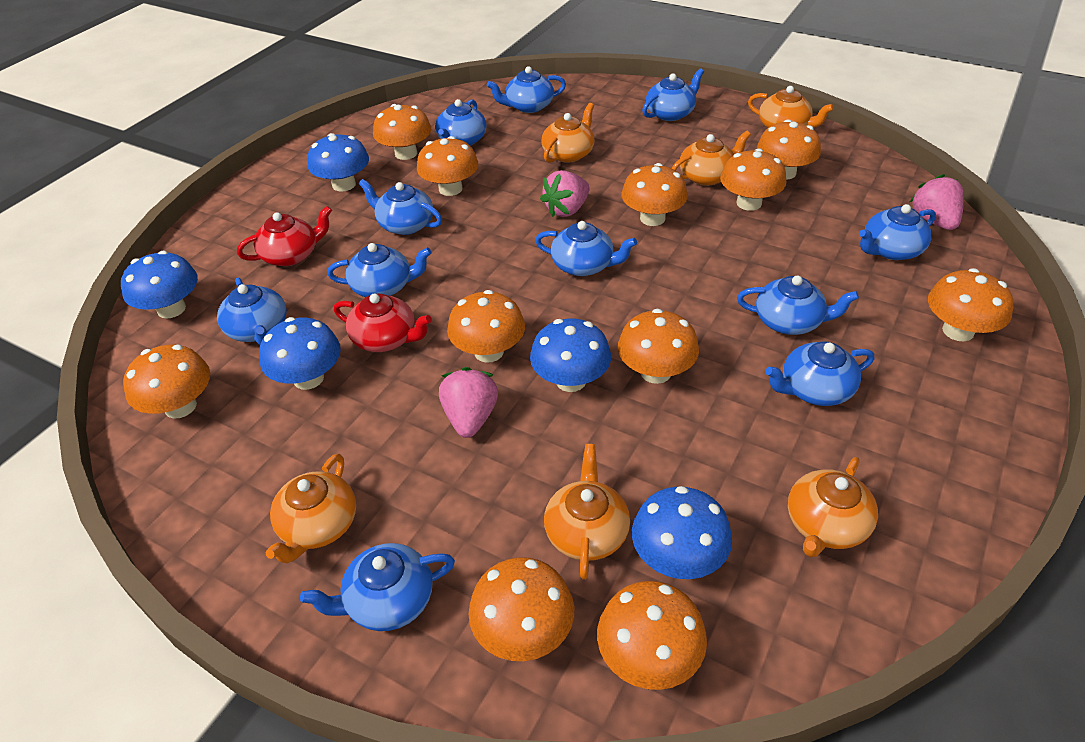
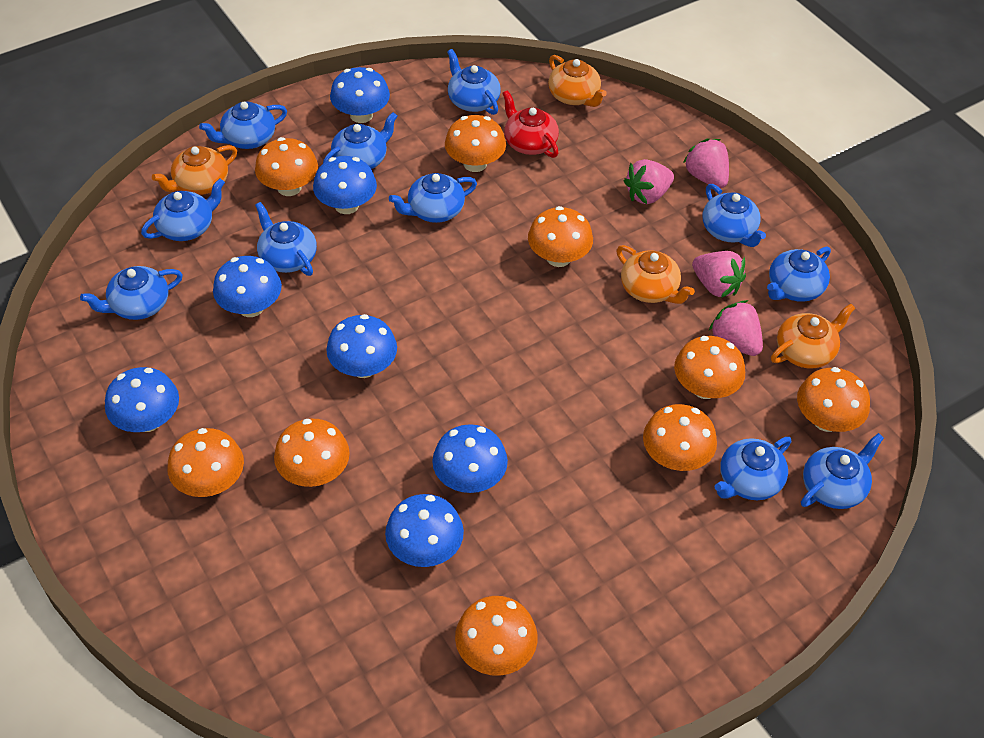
blue mushroom: 5 -> 7
orange mushroom: 11 -> 9
orange teapot: 6 -> 4
pink strawberry: 3 -> 4
red teapot: 2 -> 1

